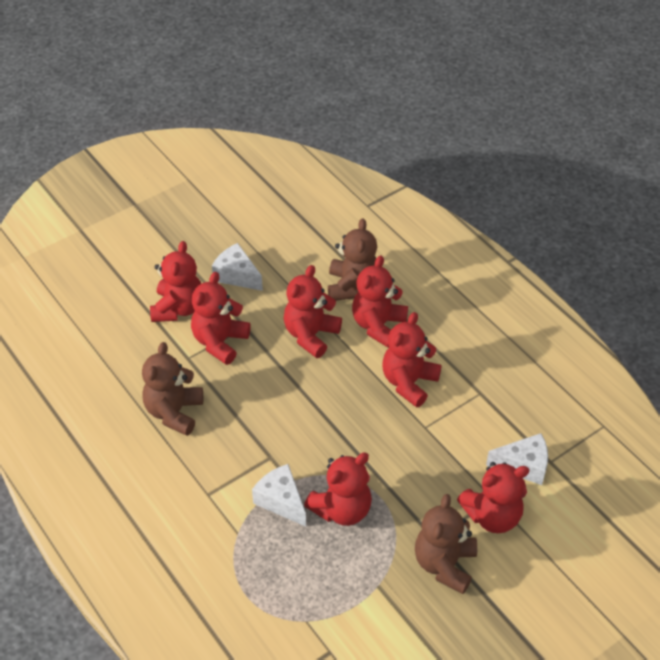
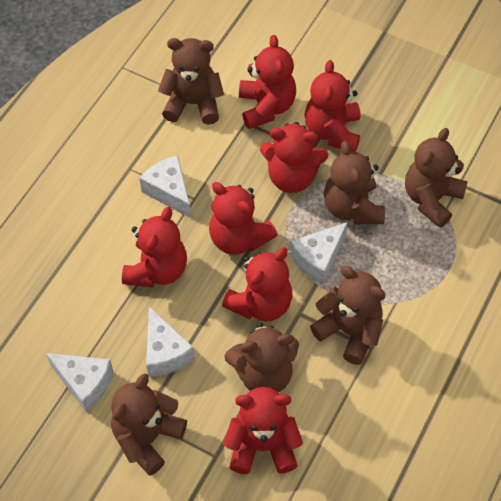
brown teddy bear: 3 -> 6
white cheese: 3 -> 4

